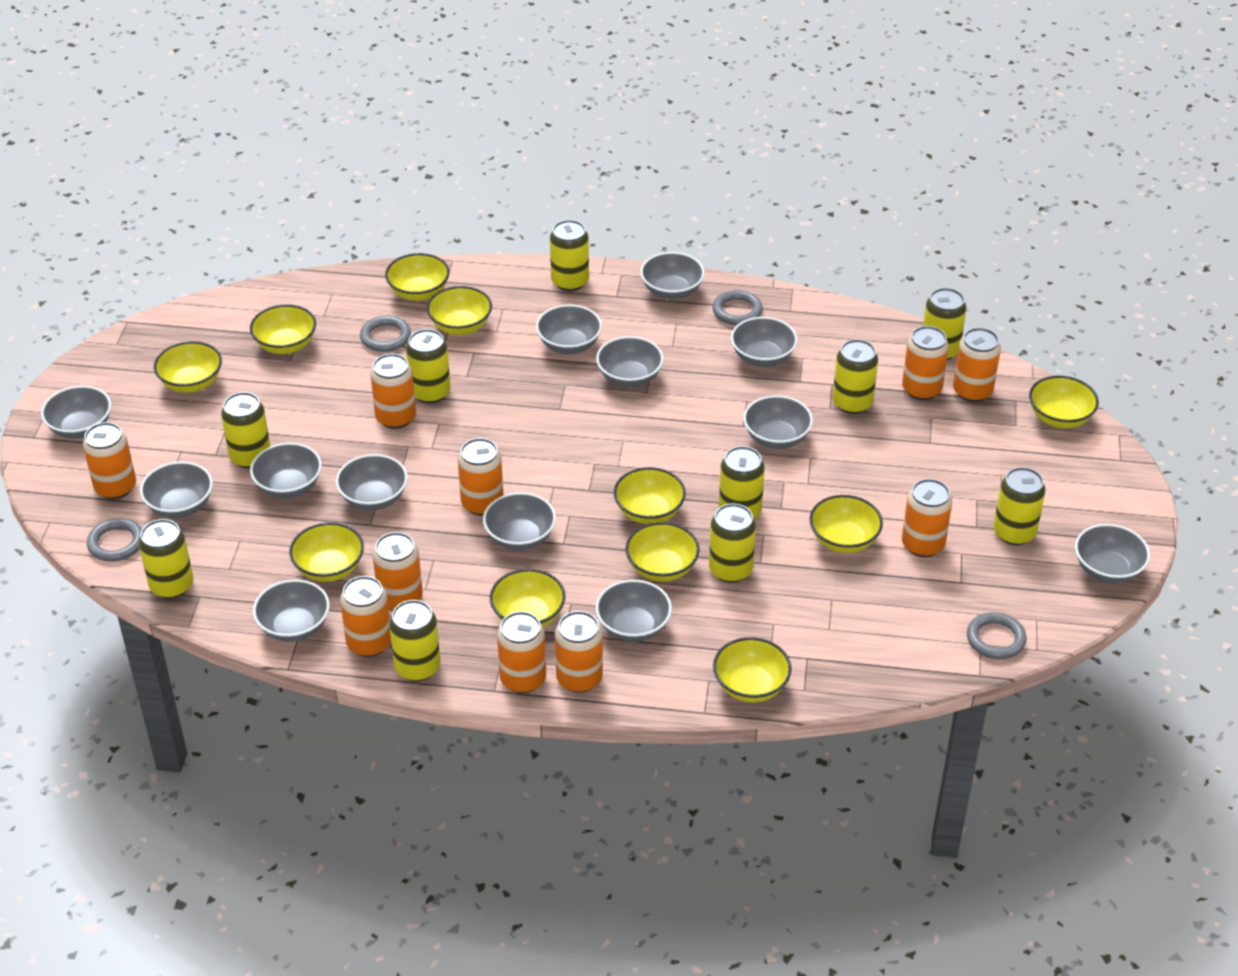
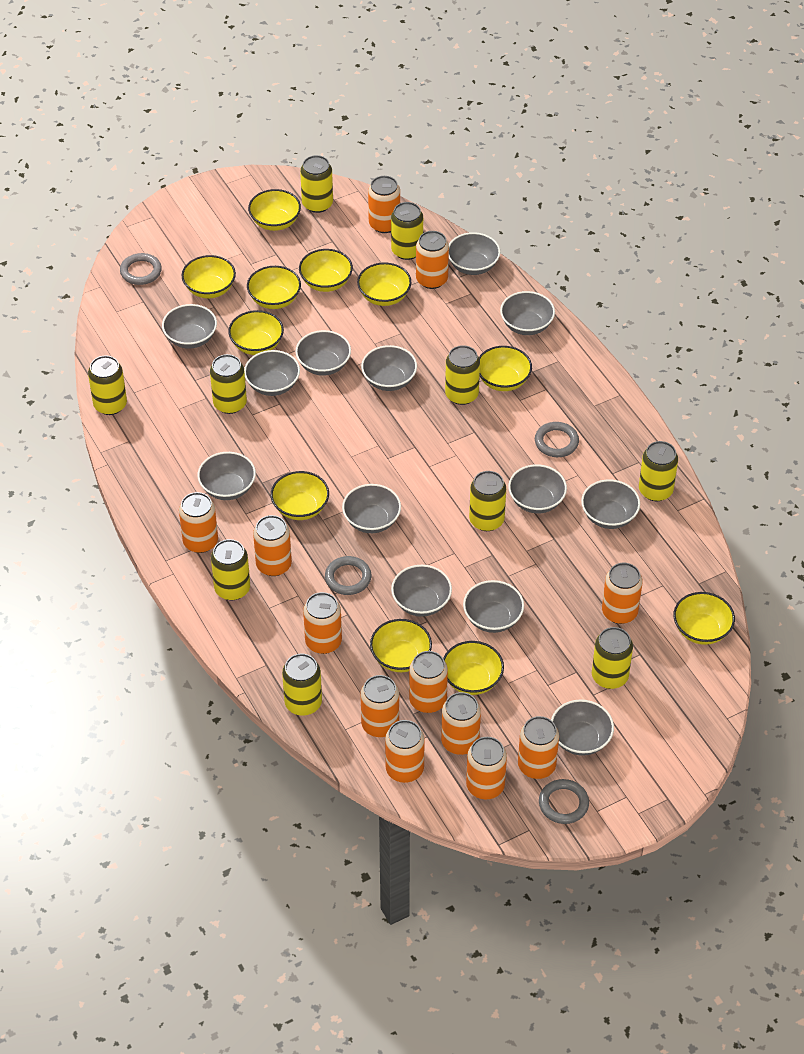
orange can: 10 -> 12

